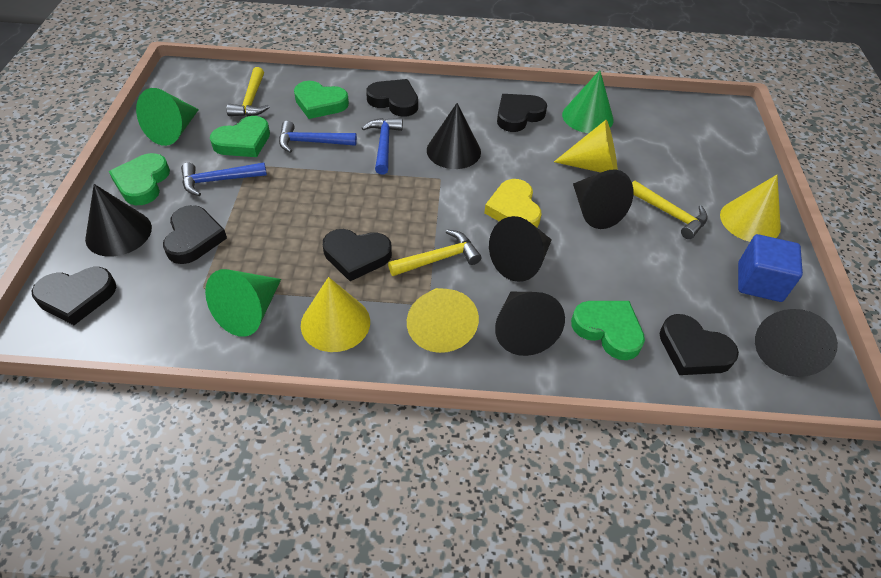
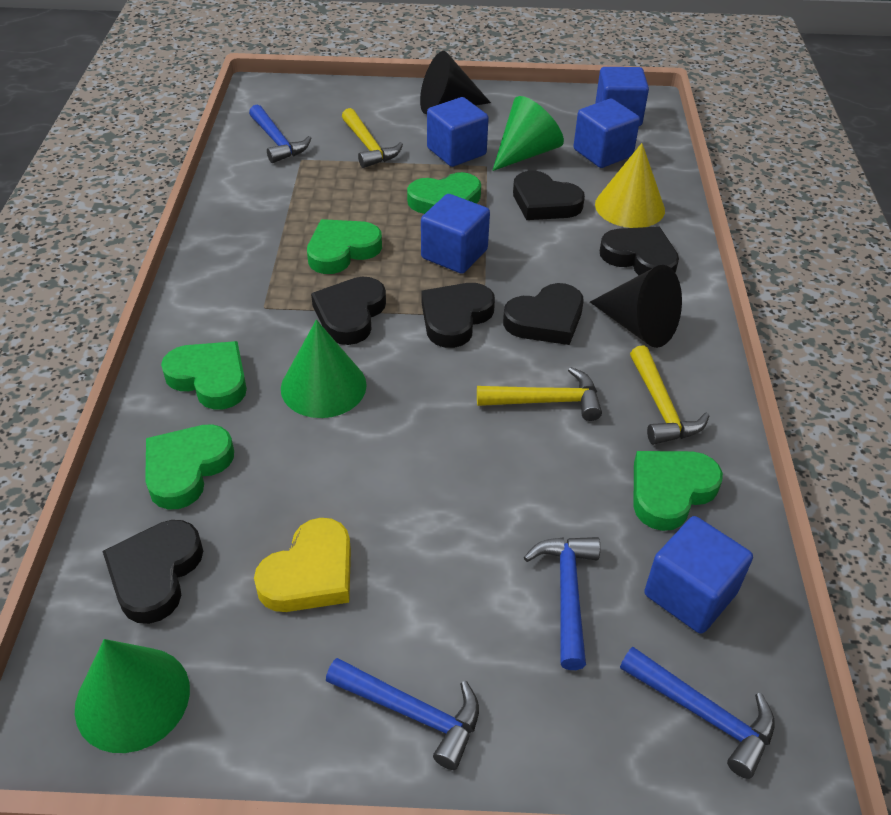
black cone: 6 -> 2
blue cube: 1 -> 5
blue hammer: 3 -> 4
green heart: 4 -> 5
yellow cone: 4 -> 1

